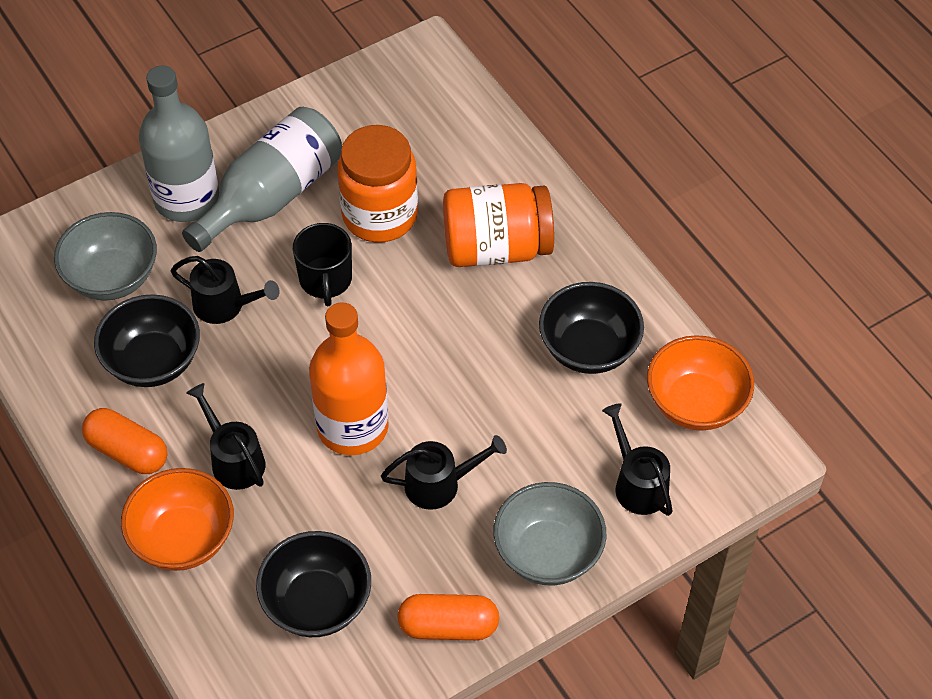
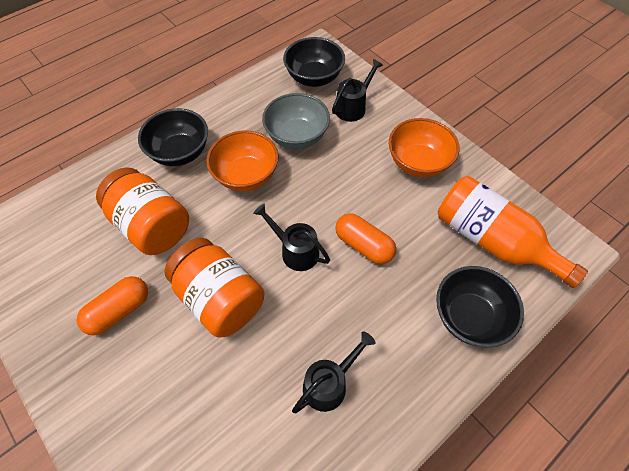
black mug: 1 -> 0
black watering can: 4 -> 3
grey bottle: 2 -> 0
grey bowl: 2 -> 1

